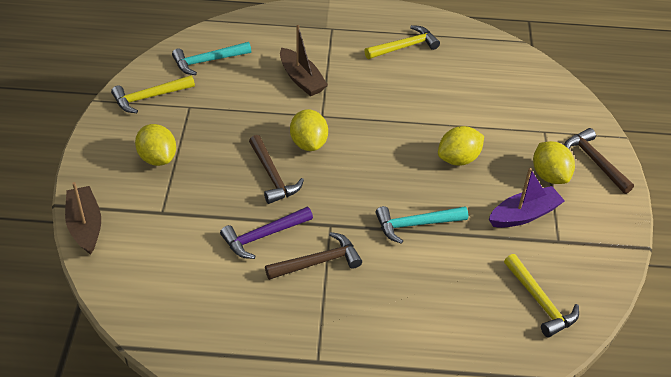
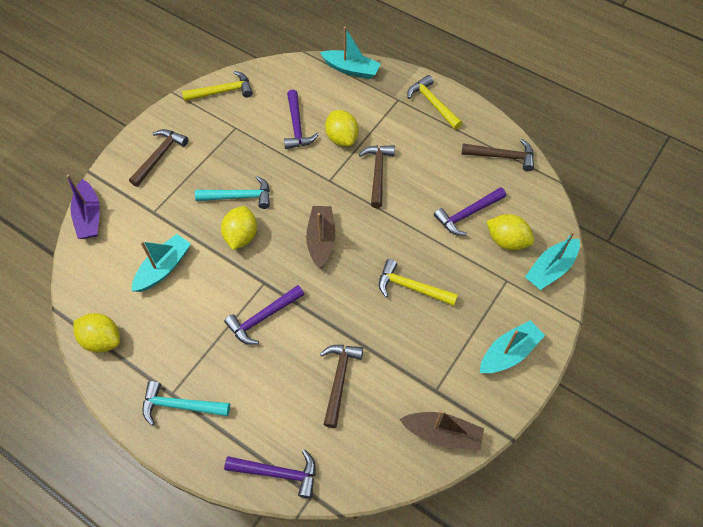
brown hammer: 3 -> 4
purple hammer: 1 -> 4
turquoise boat: 0 -> 4

